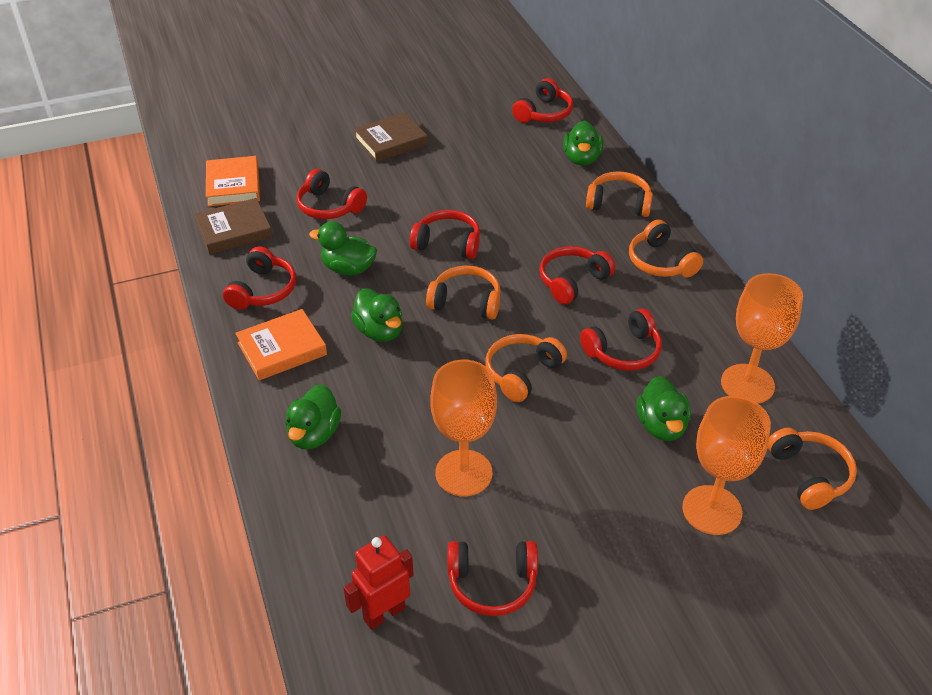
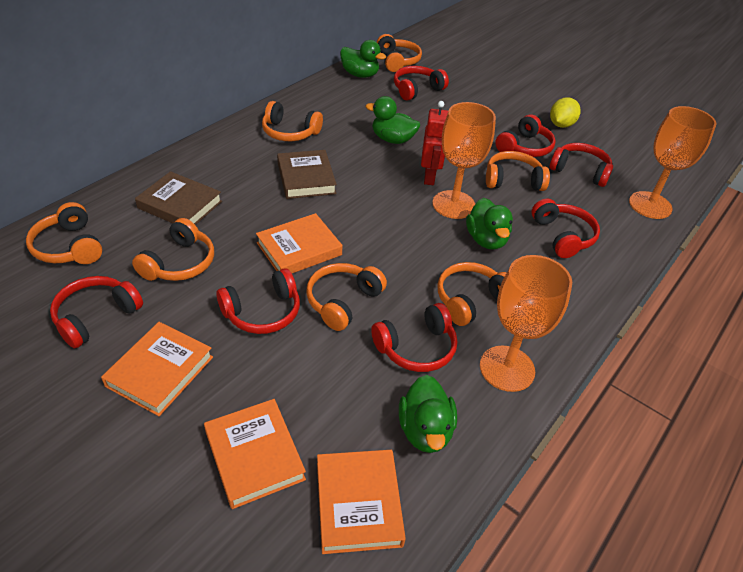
green duck: 5 -> 4
orange book: 2 -> 4
orange headphones: 5 -> 7
yellow lemon: 0 -> 1

